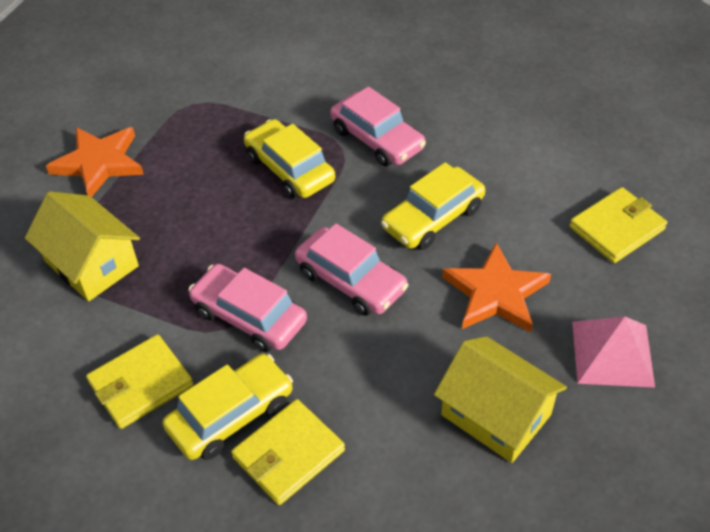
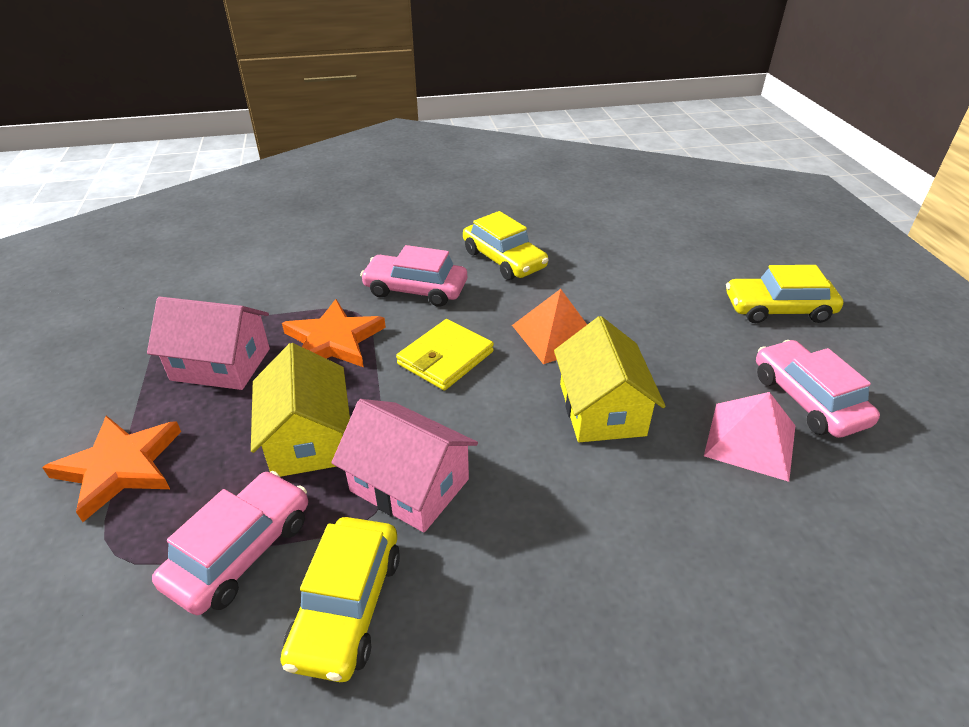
orange pyramid: 0 -> 1
pink house: 0 -> 2
yellow wallet: 3 -> 1

